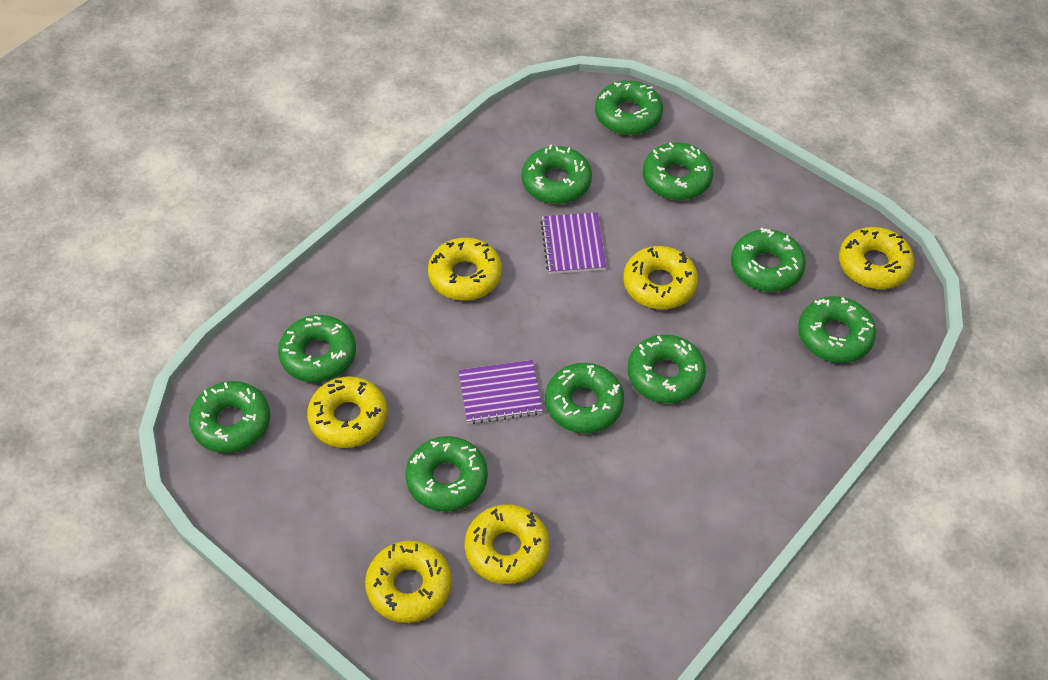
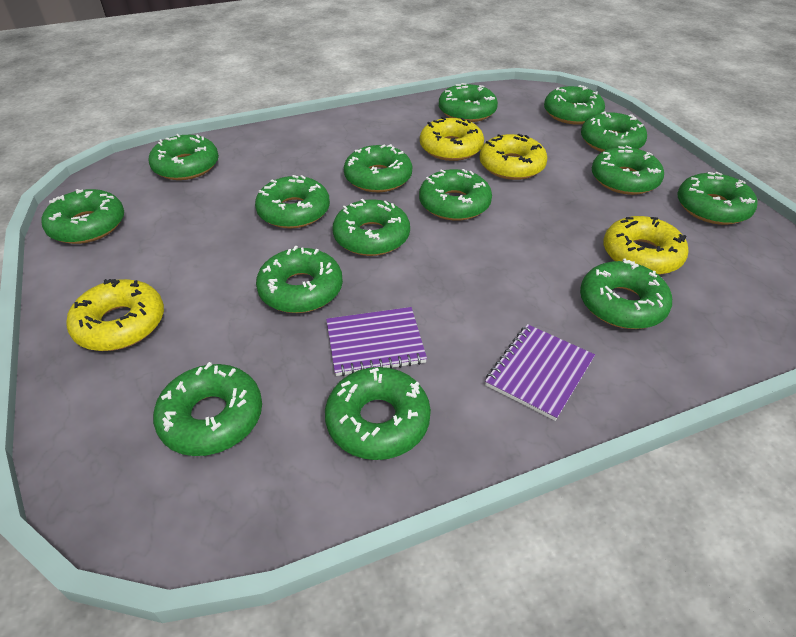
green donut: 10 -> 15
yellow donut: 6 -> 4

